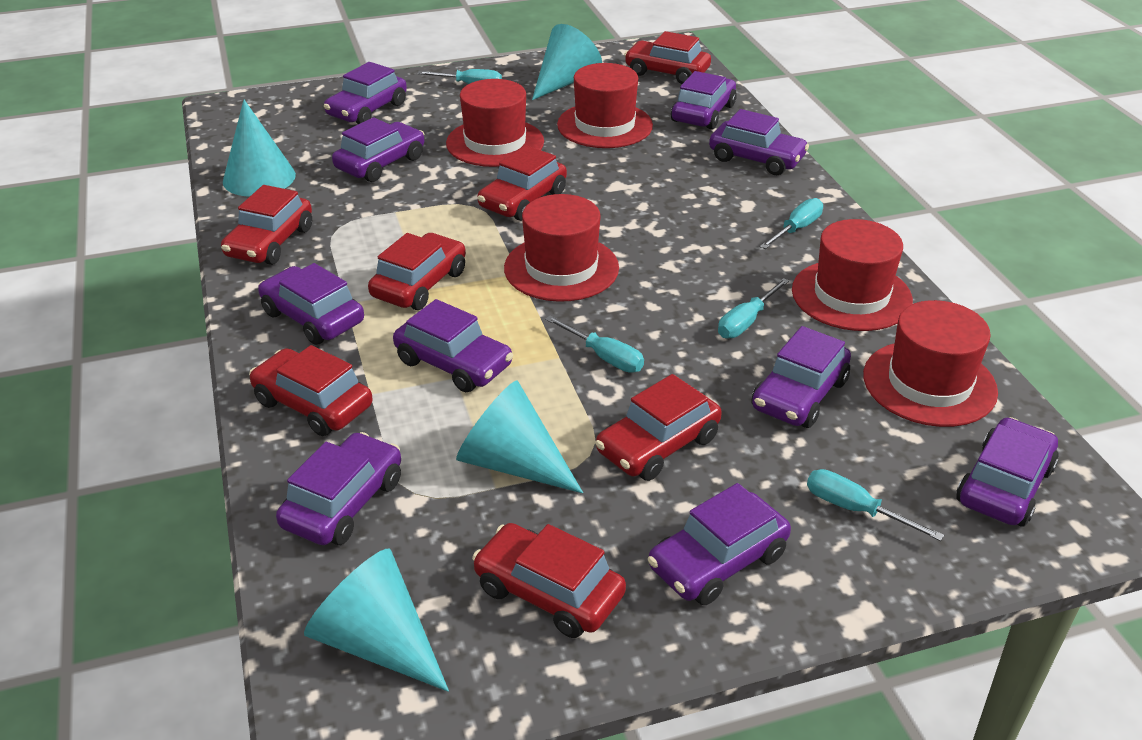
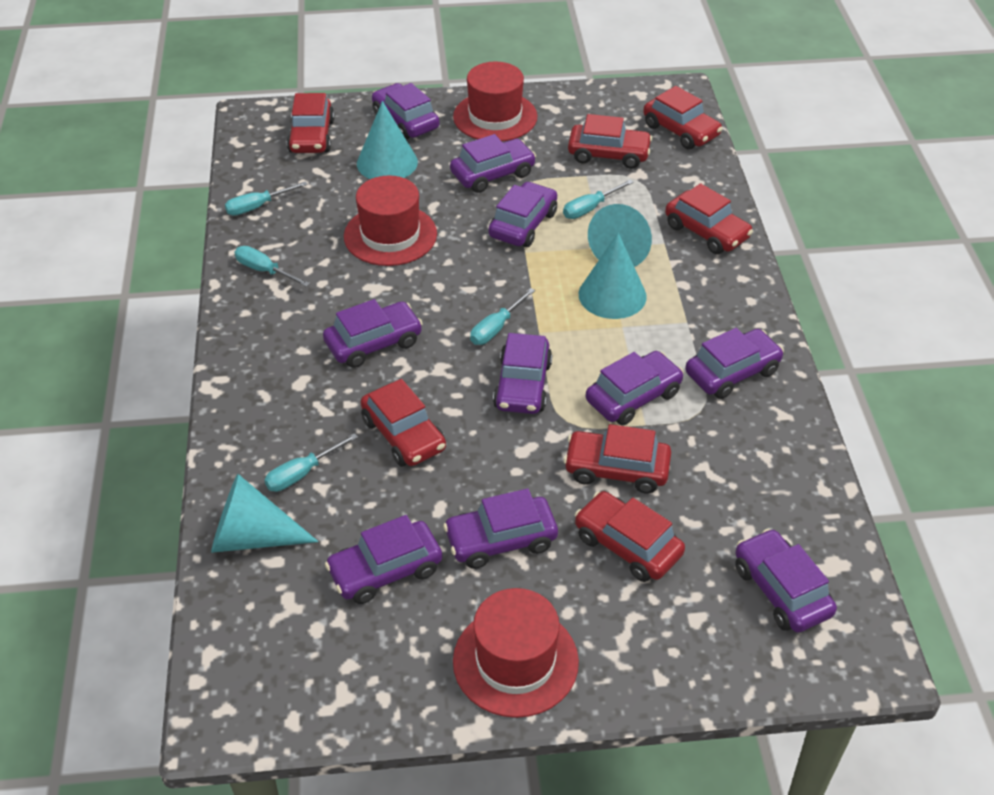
red hat: 5 -> 3

